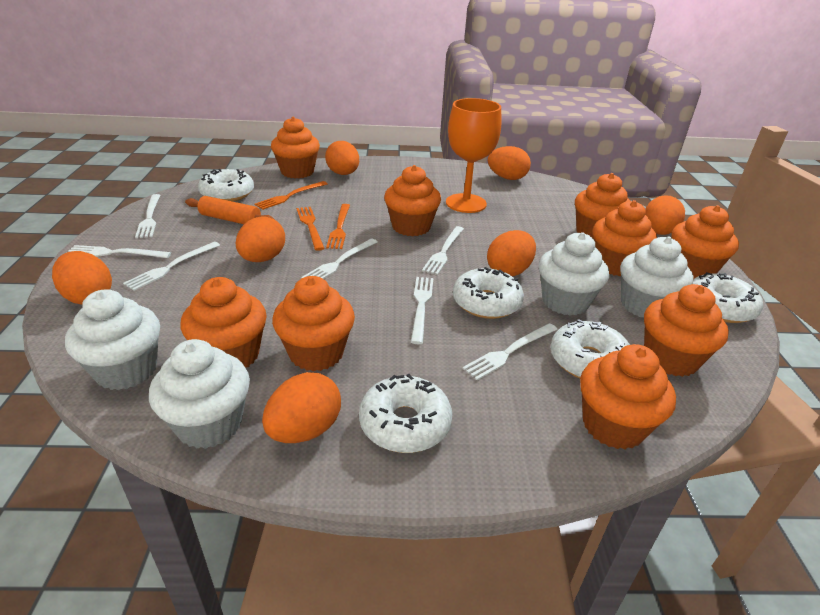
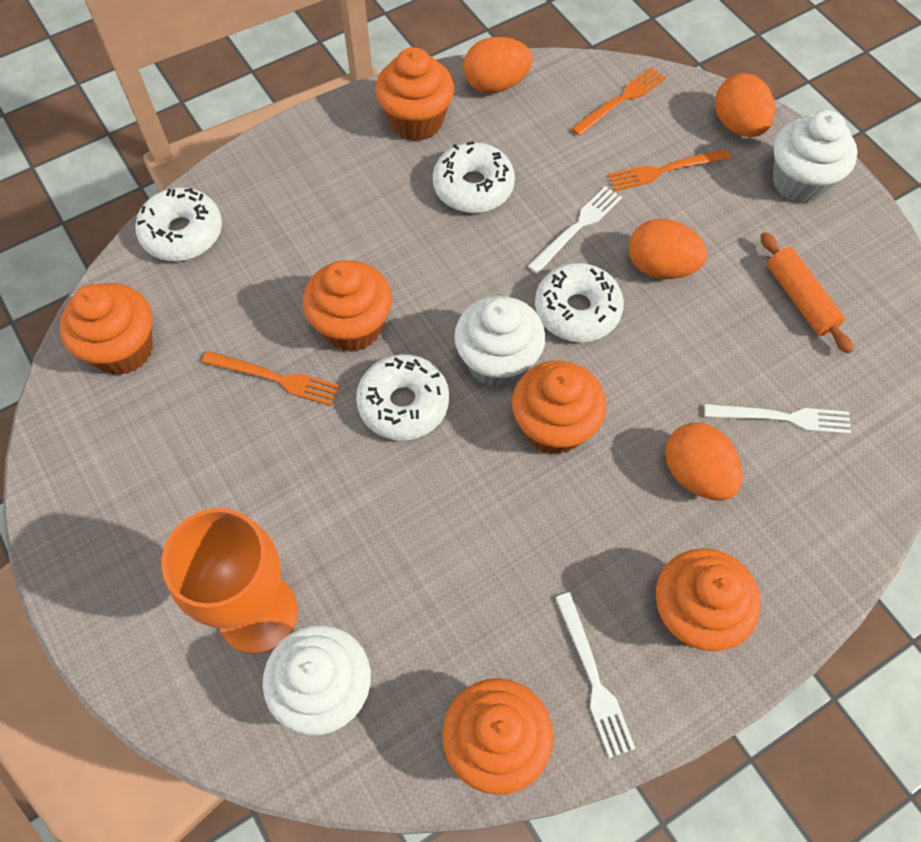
orange cupcake: 9 -> 6
orange egg: 7 -> 4
white cupcake: 4 -> 3
white donut: 5 -> 4
white fork: 7 -> 3

